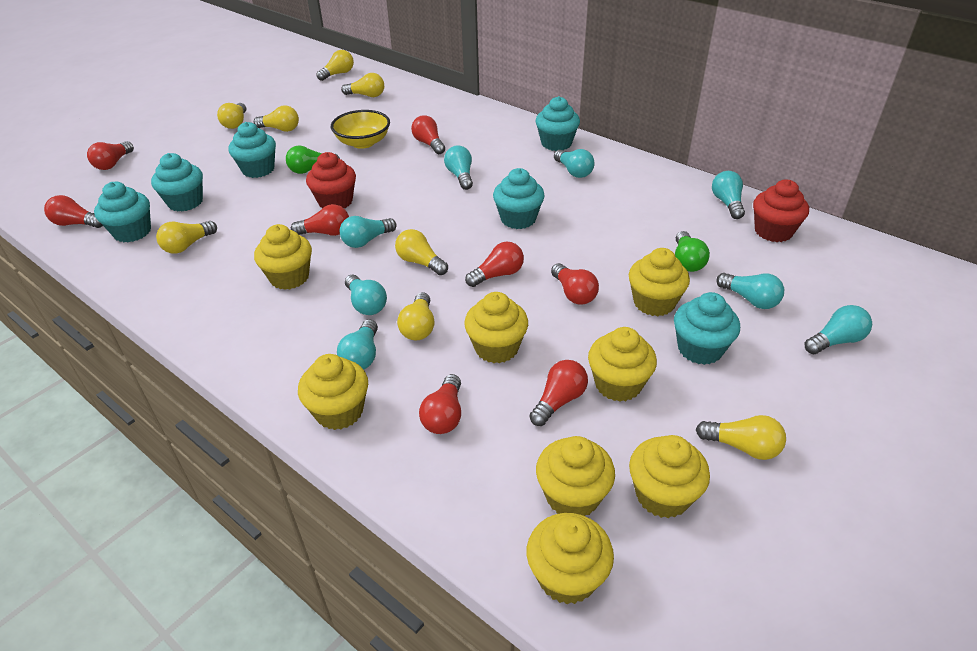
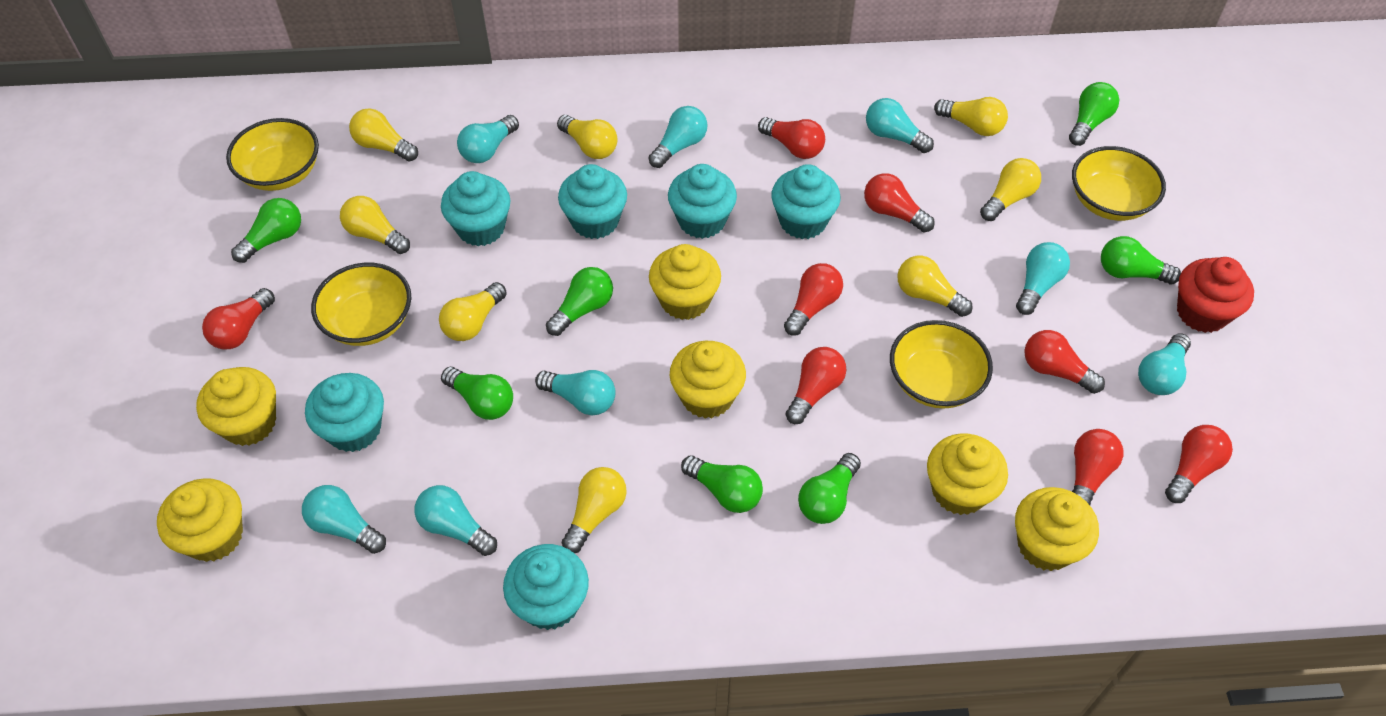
green light bulb: 2 -> 7
red cupcake: 2 -> 1
yellow bowl: 1 -> 4
yellow cupcake: 8 -> 6

